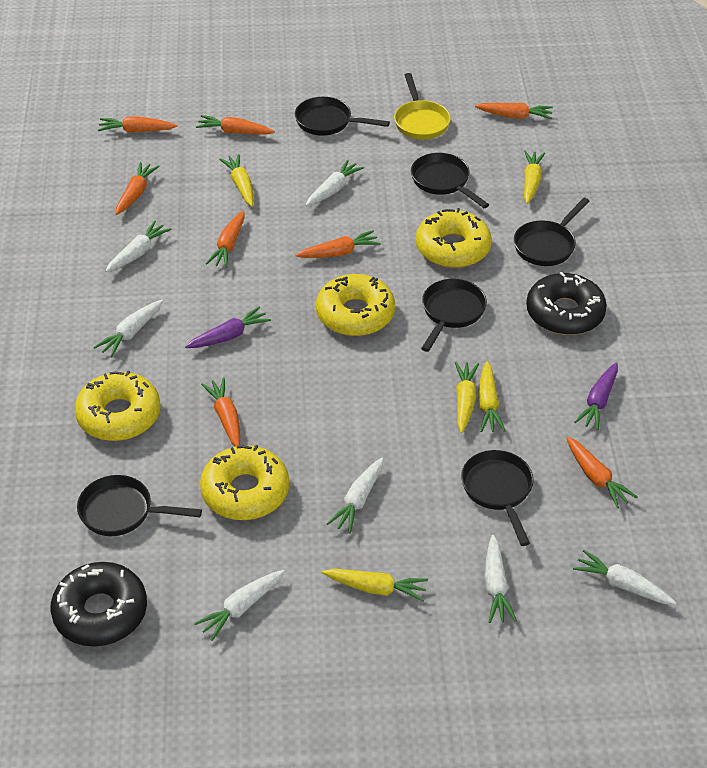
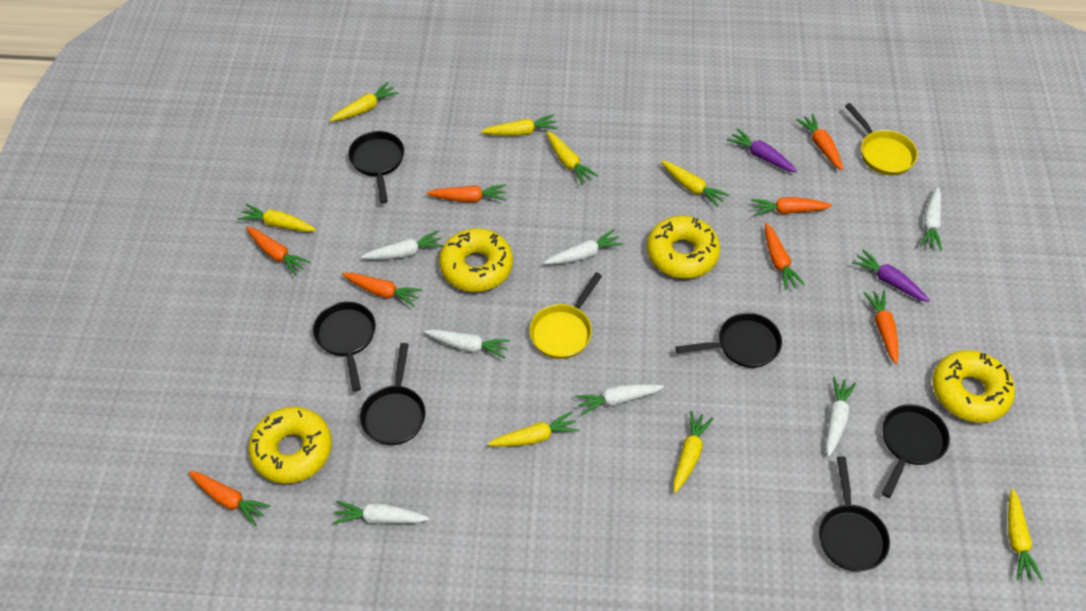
black donut: 2 -> 0
yellow carrot: 5 -> 8
yellow pan: 1 -> 2

